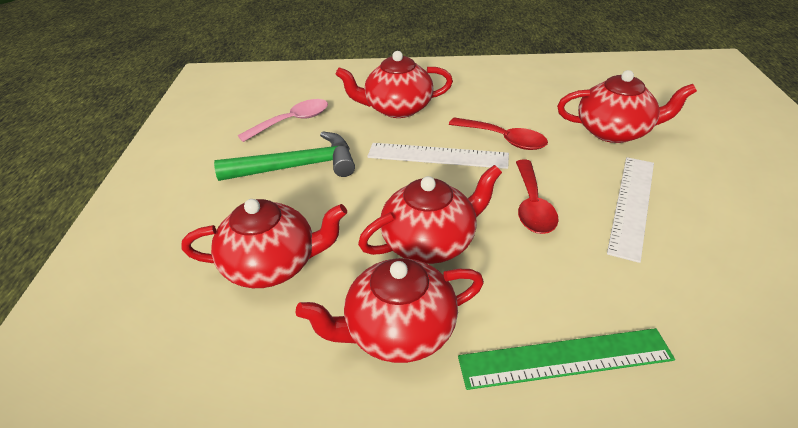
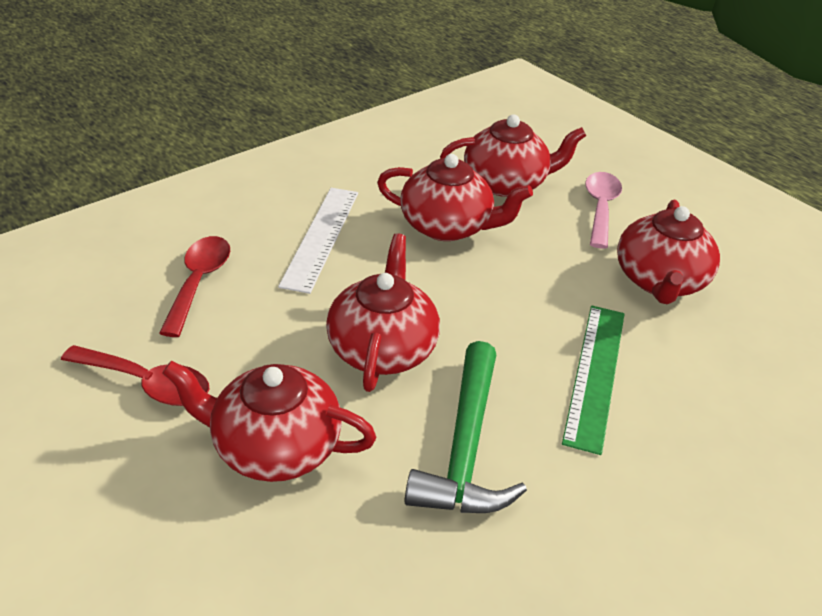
white ruler: 2 -> 1

